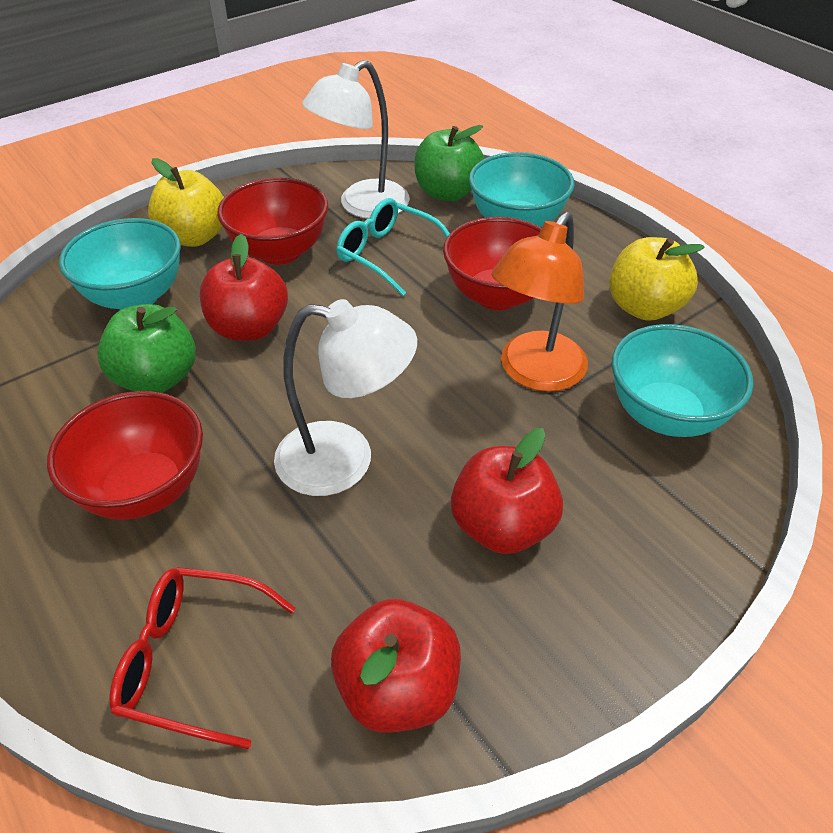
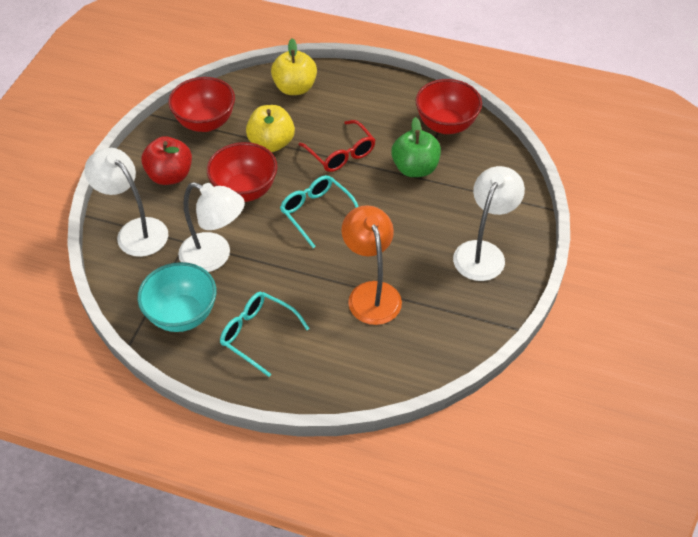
green apple: 2 -> 1
red apple: 3 -> 1
turquoise bowl: 3 -> 1
turquoise glasses: 1 -> 2
white lamp: 2 -> 3

